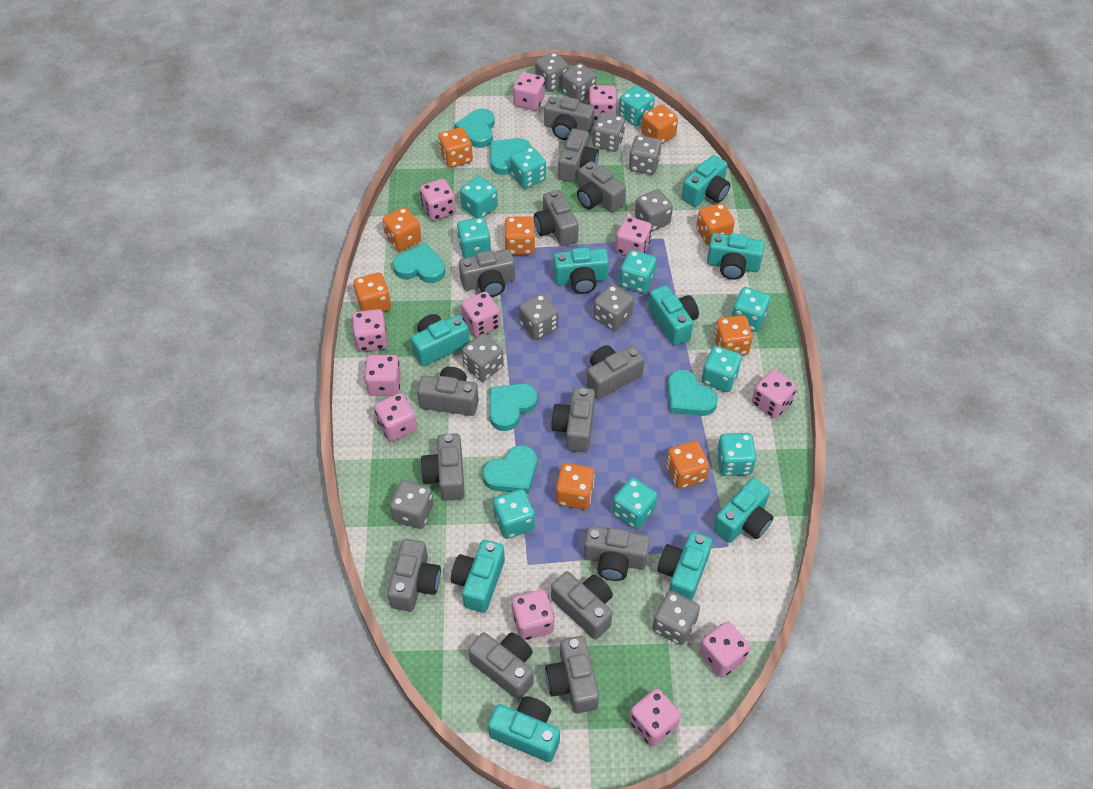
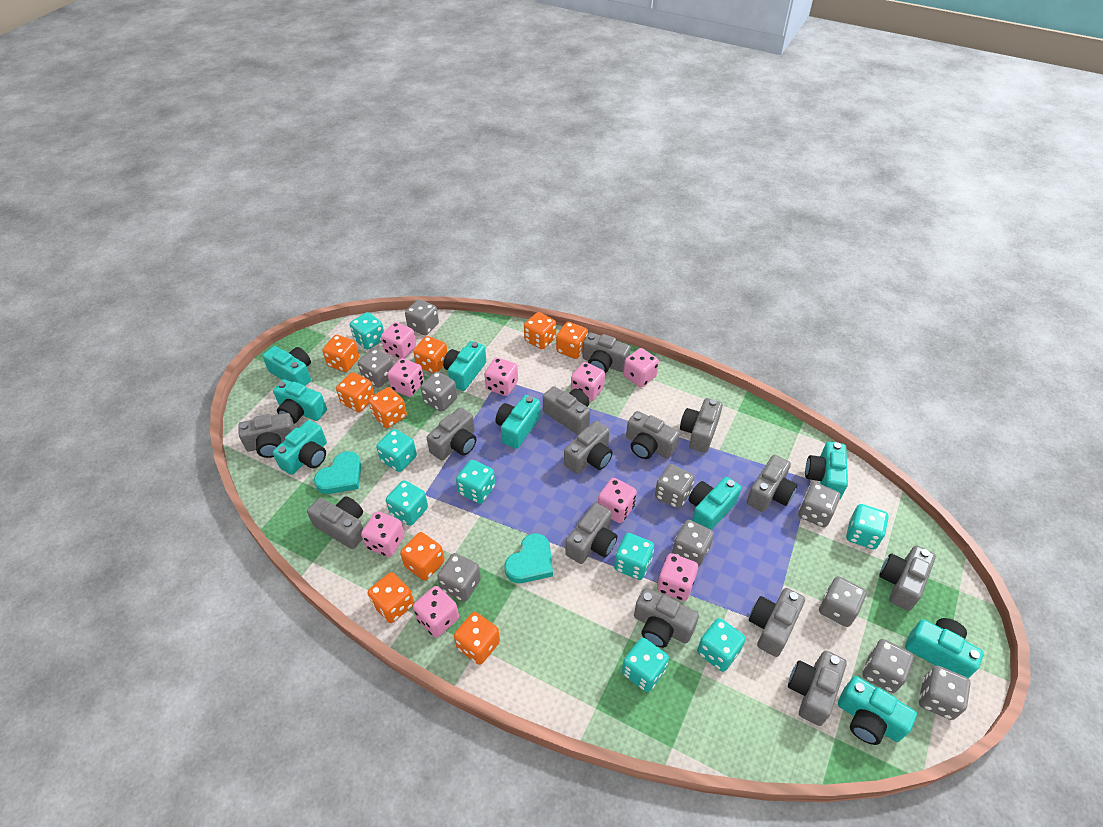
pink dice: 12 -> 9
turquoise dice: 10 -> 8
turquoise heart: 6 -> 2

